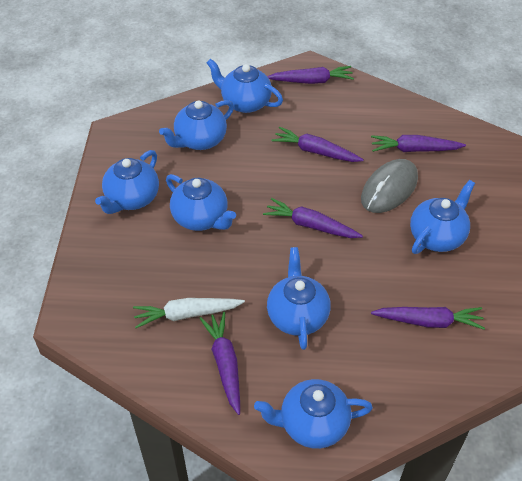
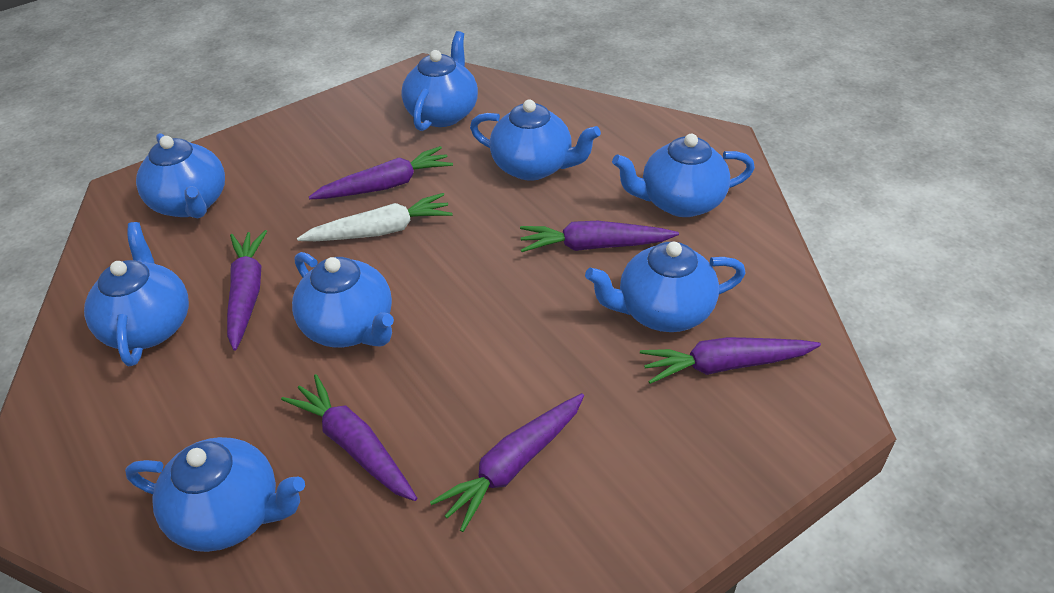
blue teapot: 7 -> 8
grey mouse: 1 -> 0

